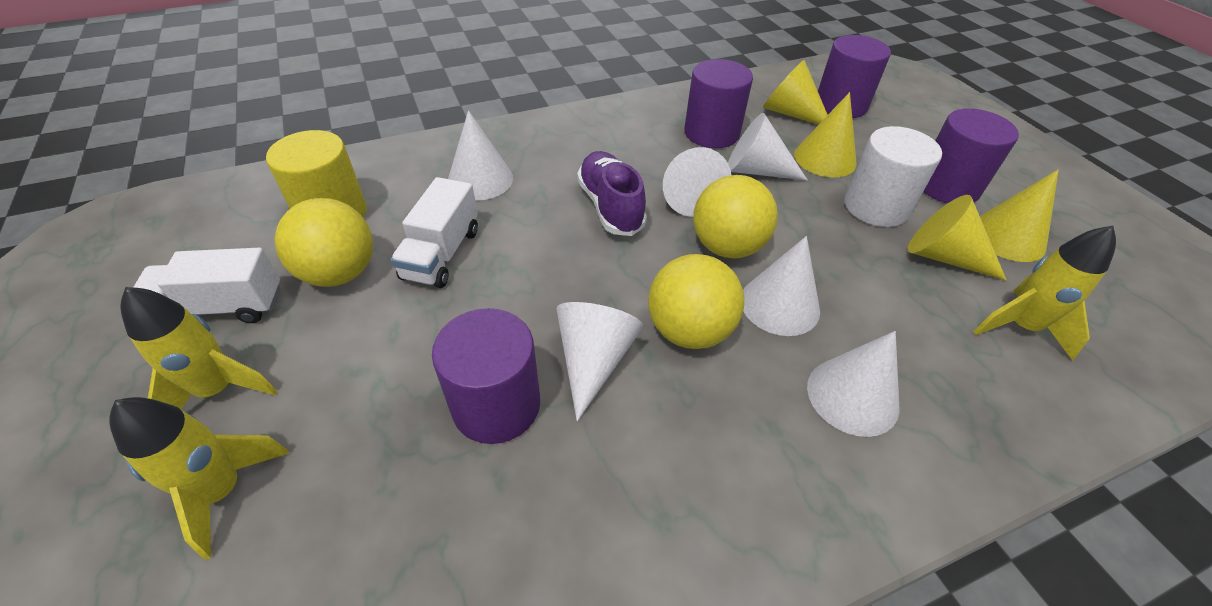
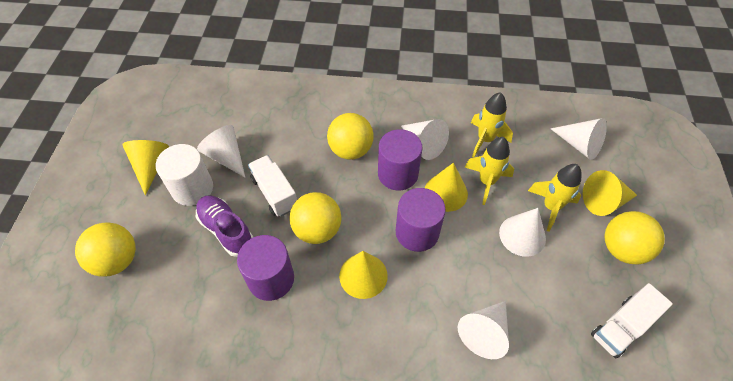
purple cylinder: 4 -> 3
white cone: 6 -> 5
yellow ball: 3 -> 4
yellow cylinder: 1 -> 0

